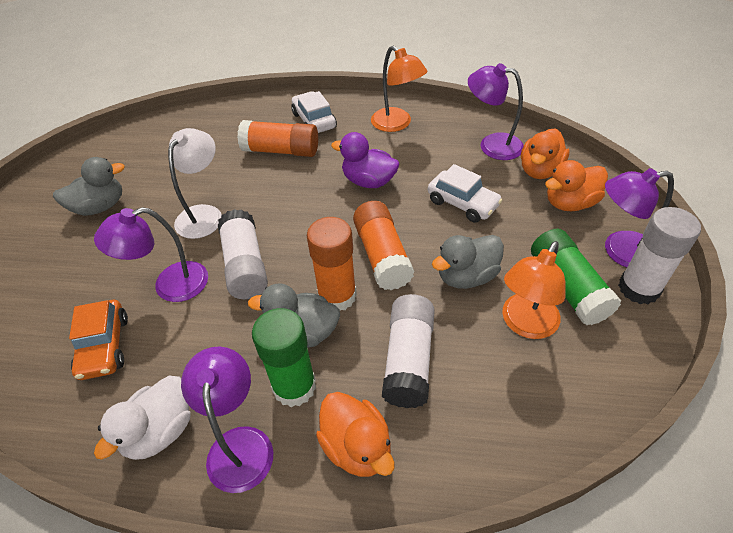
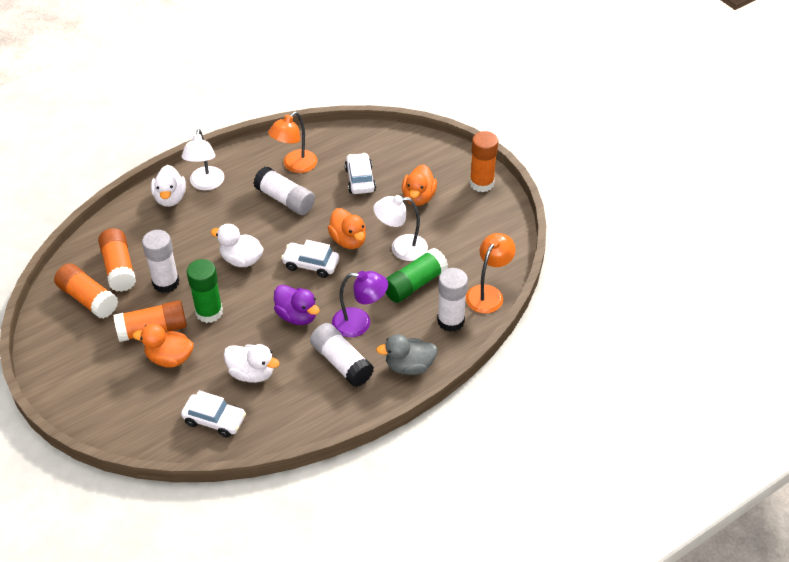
grey duck: 3 -> 1
orange car: 1 -> 0
orange glue stick: 3 -> 4
purple lamp: 4 -> 1
white car: 2 -> 3
white duck: 1 -> 3
white glue stick: 3 -> 4
white lamp: 1 -> 2

